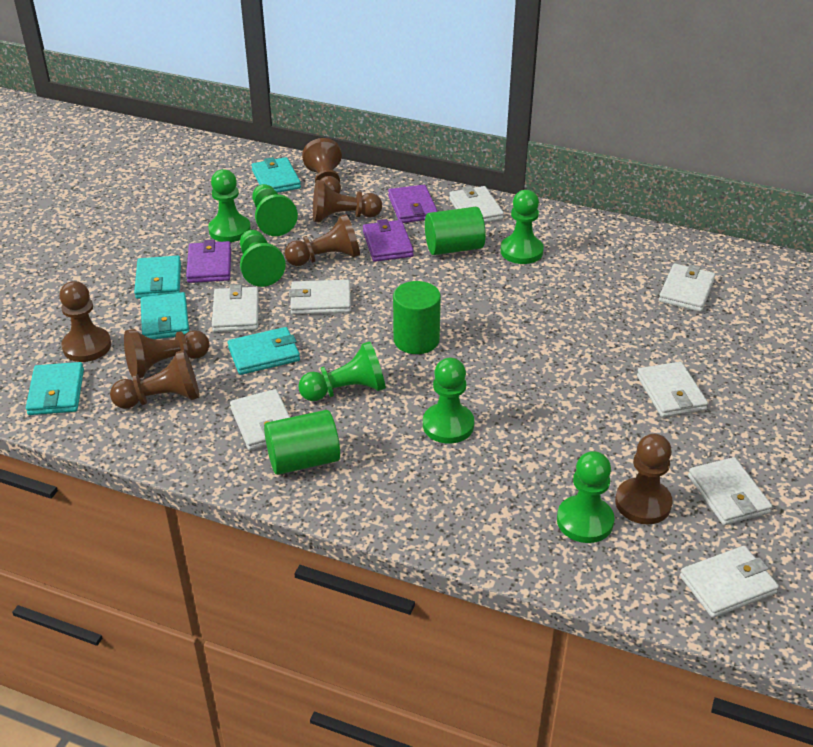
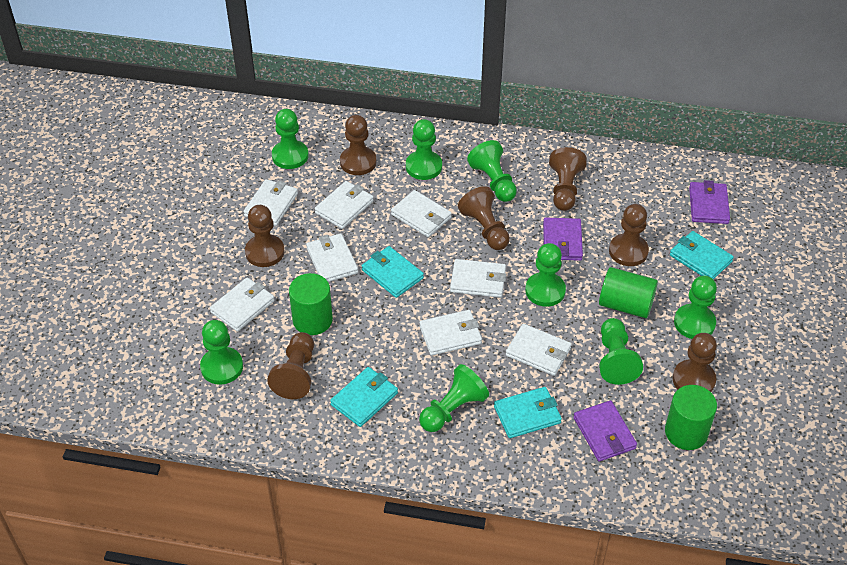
green pawn: 7 -> 8
turquoise wallet: 5 -> 4

